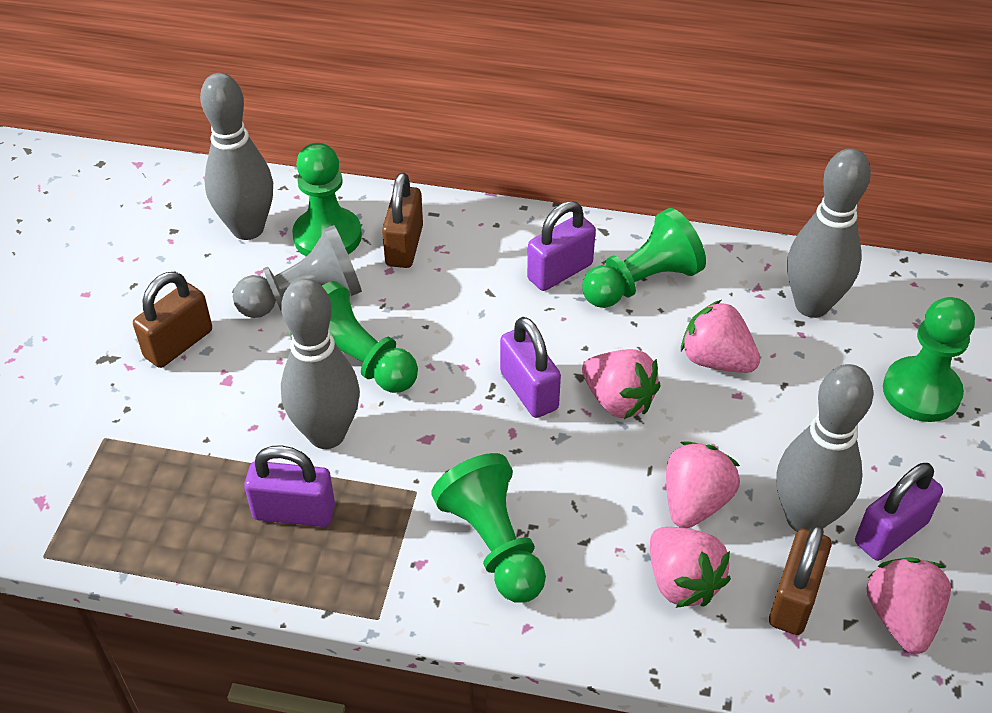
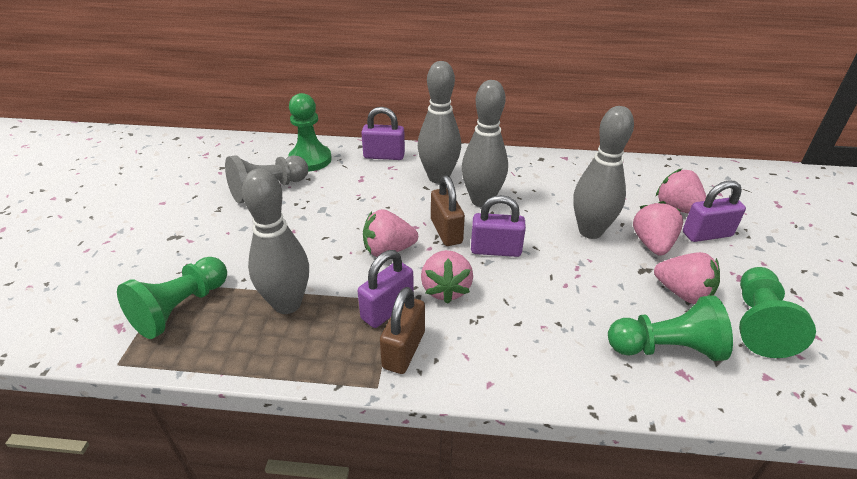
brown padlock: 3 -> 2
green pawn: 5 -> 4

